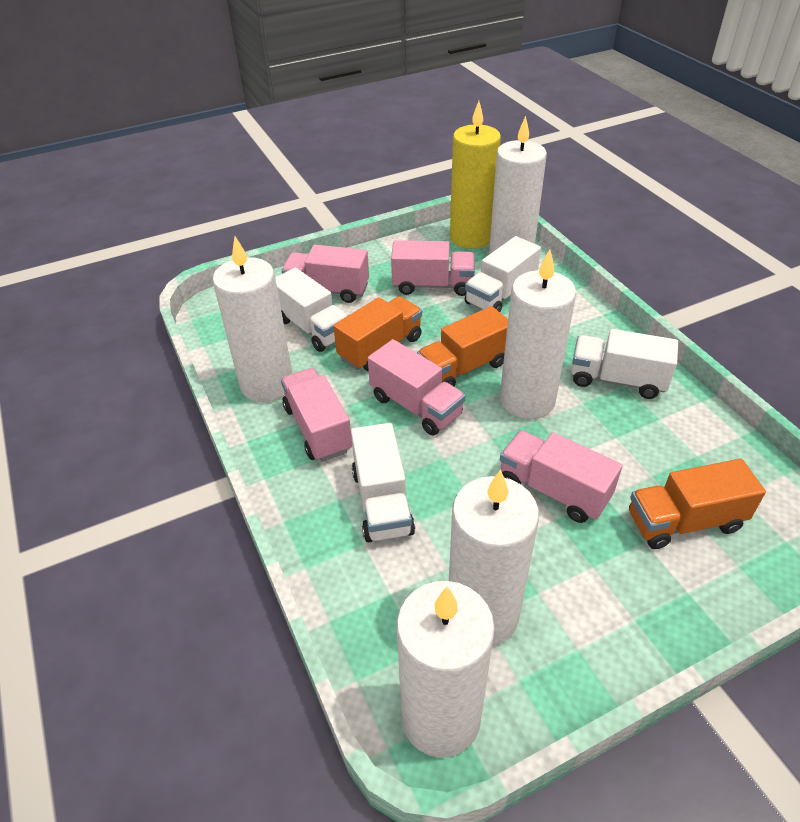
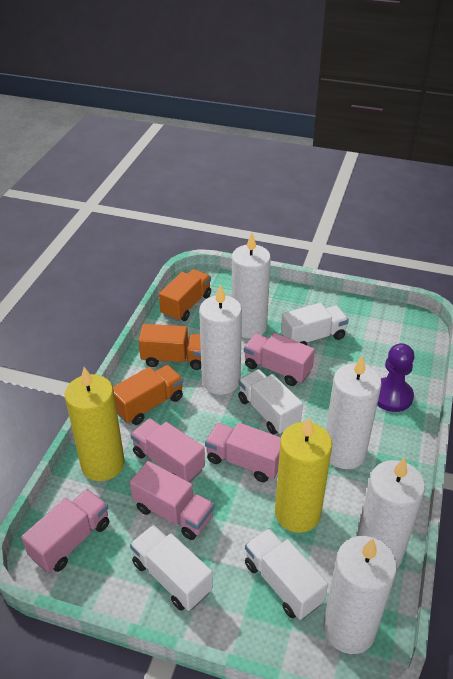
purple pawn: 0 -> 1
yellow candle: 1 -> 2

